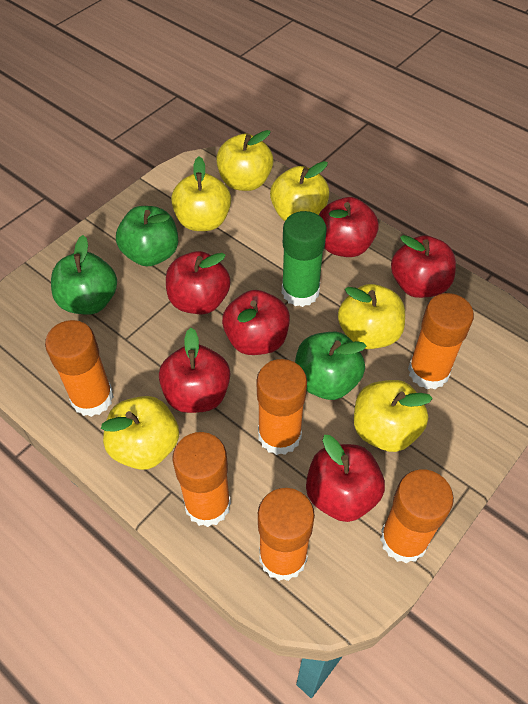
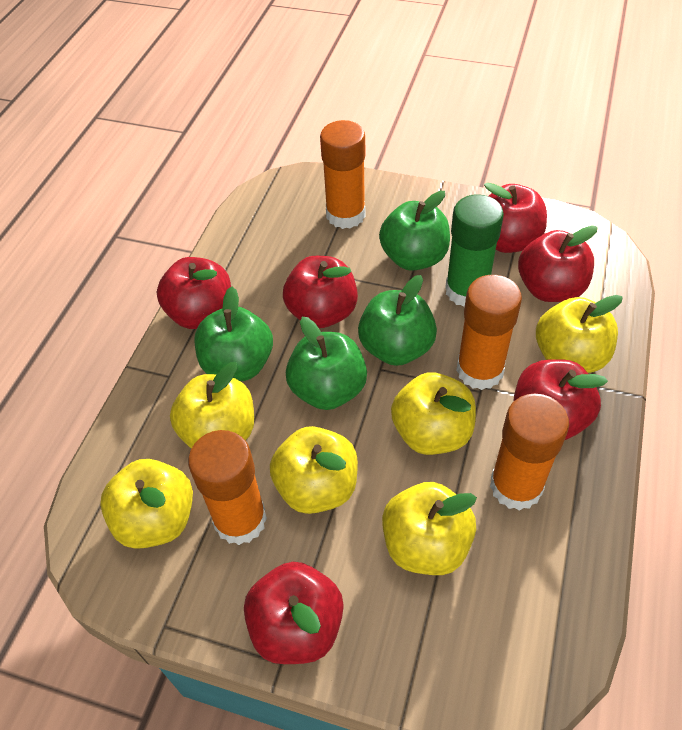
green apple: 3 -> 4
orange glue stick: 6 -> 4

